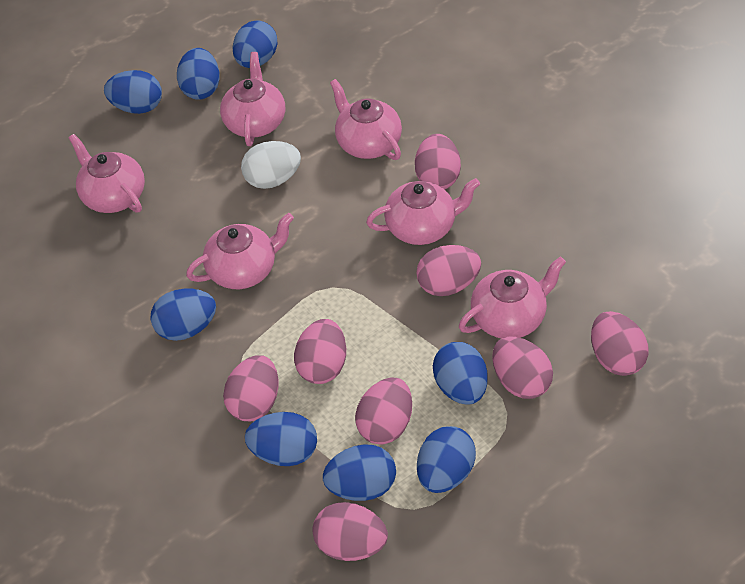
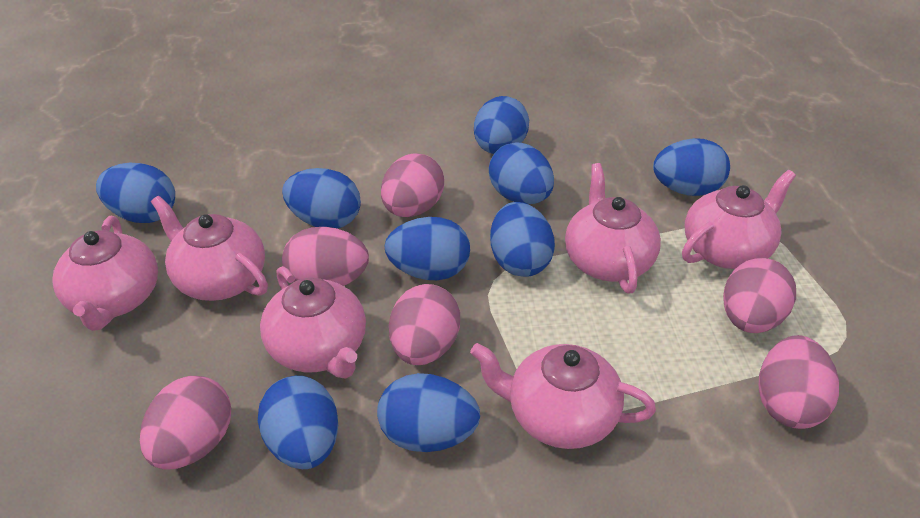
blue egg: 8 -> 9
pink egg: 8 -> 6
white egg: 1 -> 0

